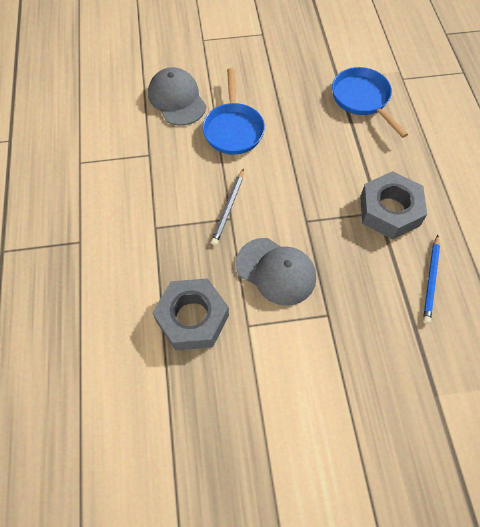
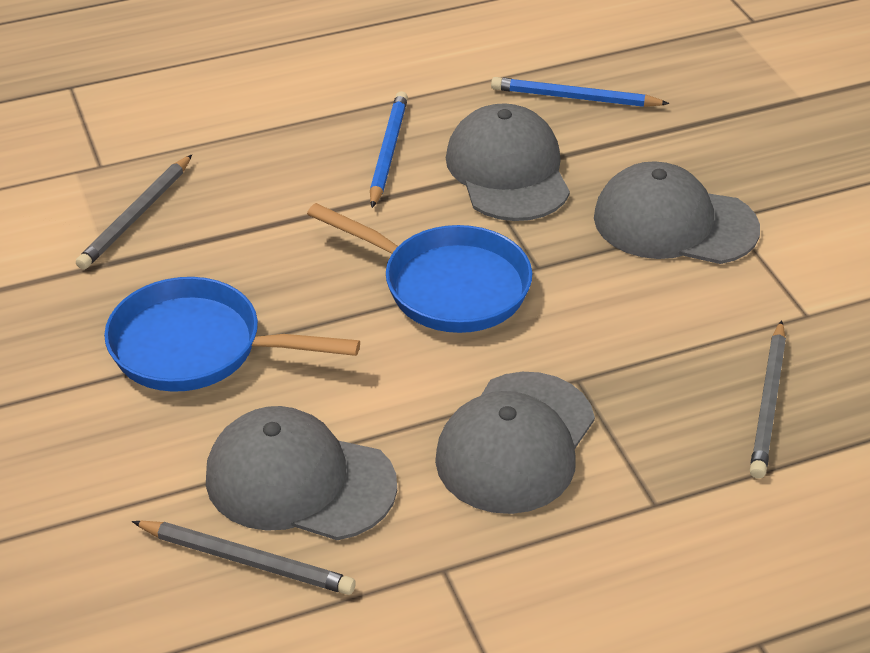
blue pencil: 1 -> 2
grey cap: 2 -> 4
grey nut: 2 -> 0
grey pencil: 1 -> 3

